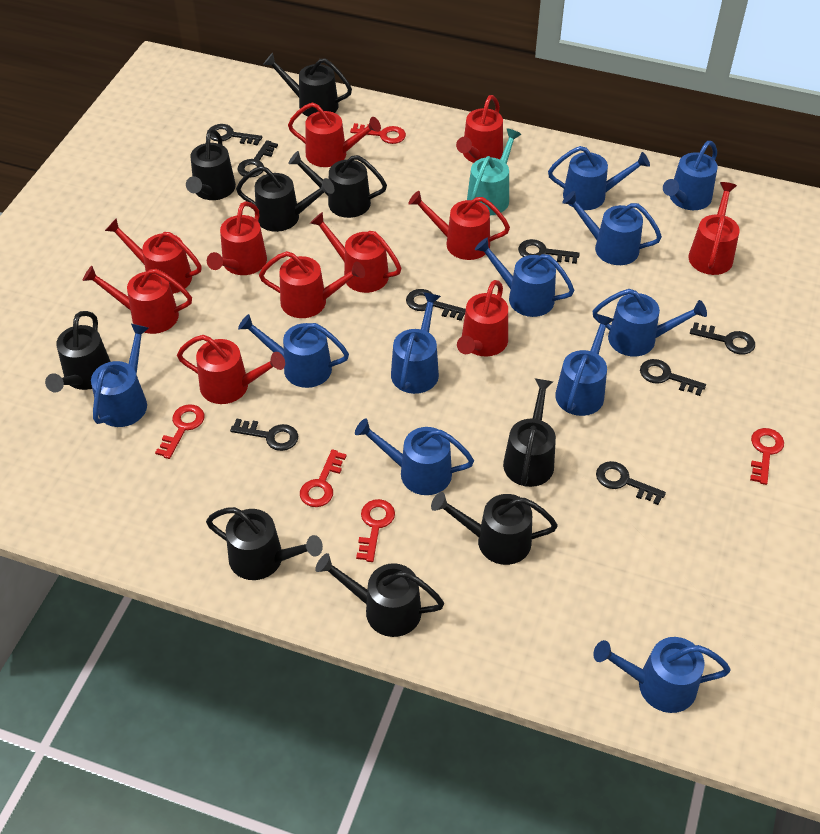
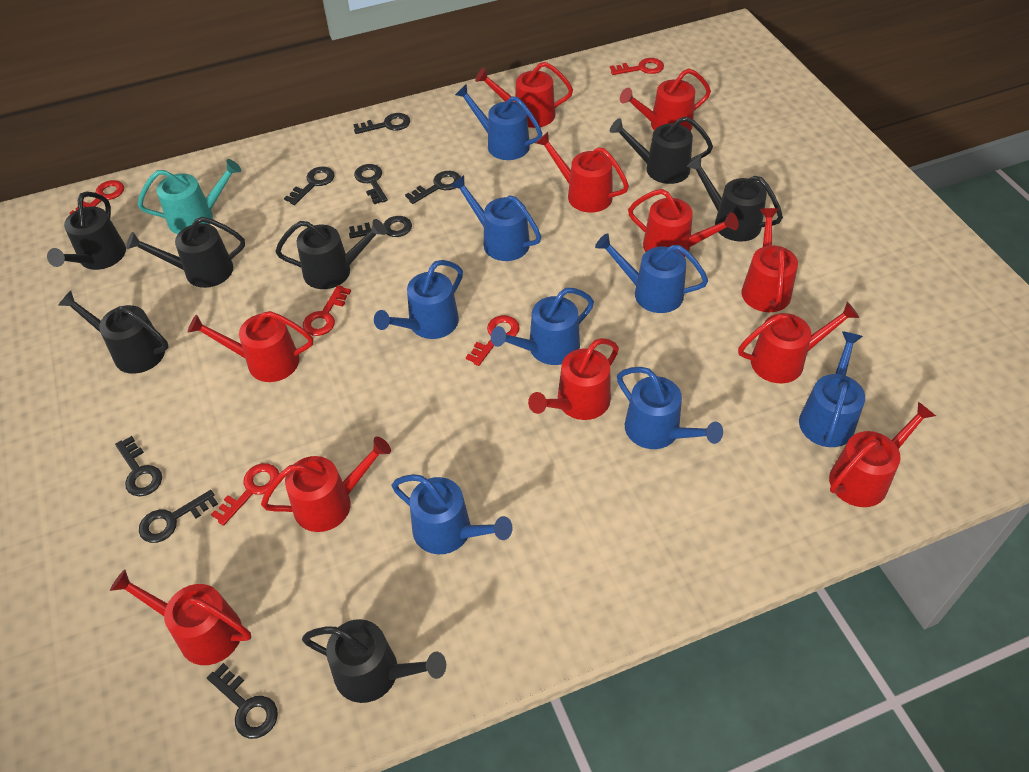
black watering can: 9 -> 7
blue watering can: 11 -> 8

